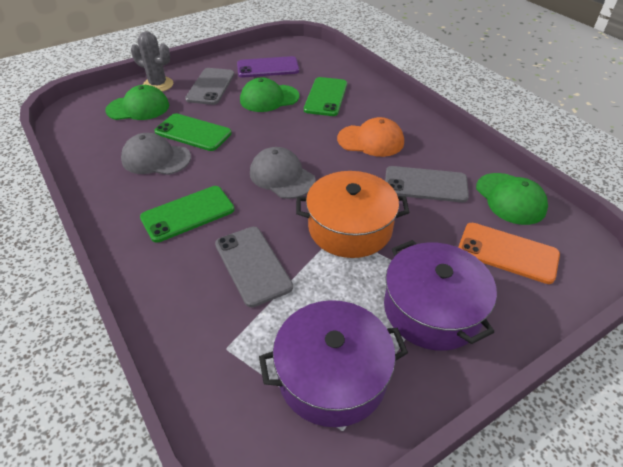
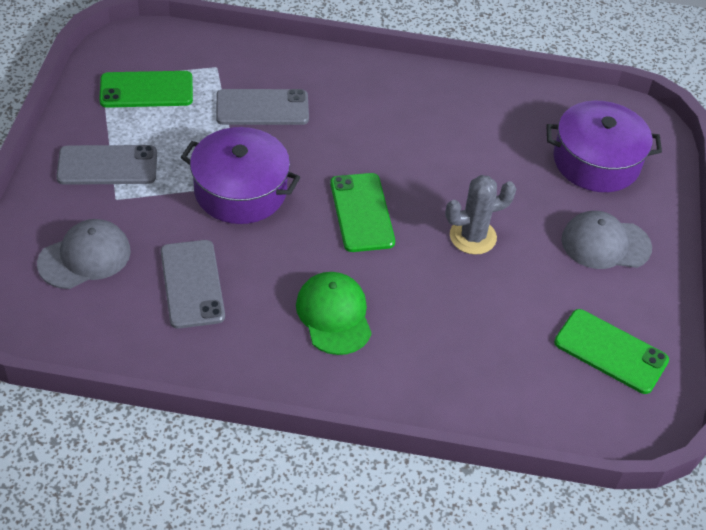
green cap: 3 -> 1
orange cap: 1 -> 0
orange phone: 1 -> 0
orange pot: 1 -> 0
purple phone: 1 -> 0

